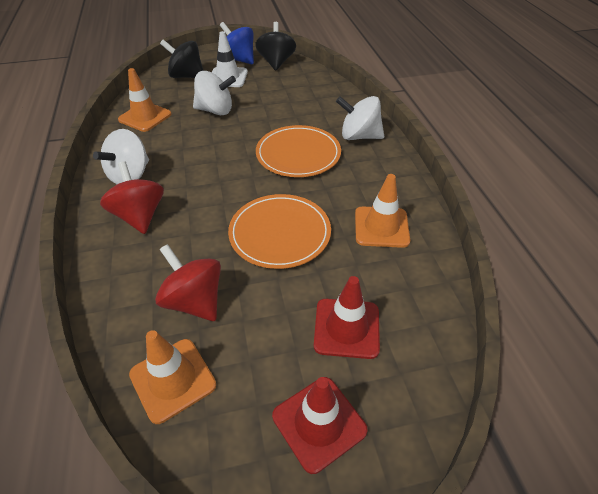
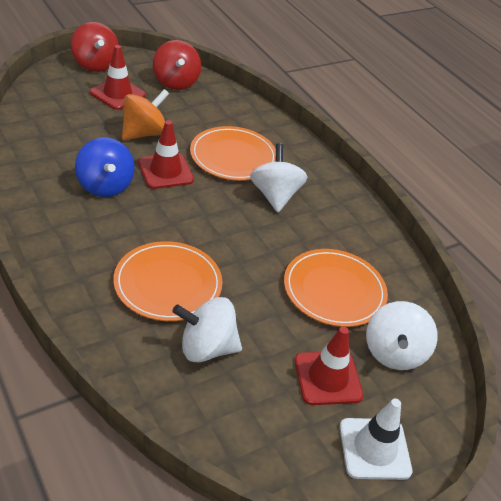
black spinning top: 2 -> 0
orange plate: 2 -> 3
orange spinning top: 0 -> 1
orange traffic cone: 3 -> 0
red traffic cone: 2 -> 3

